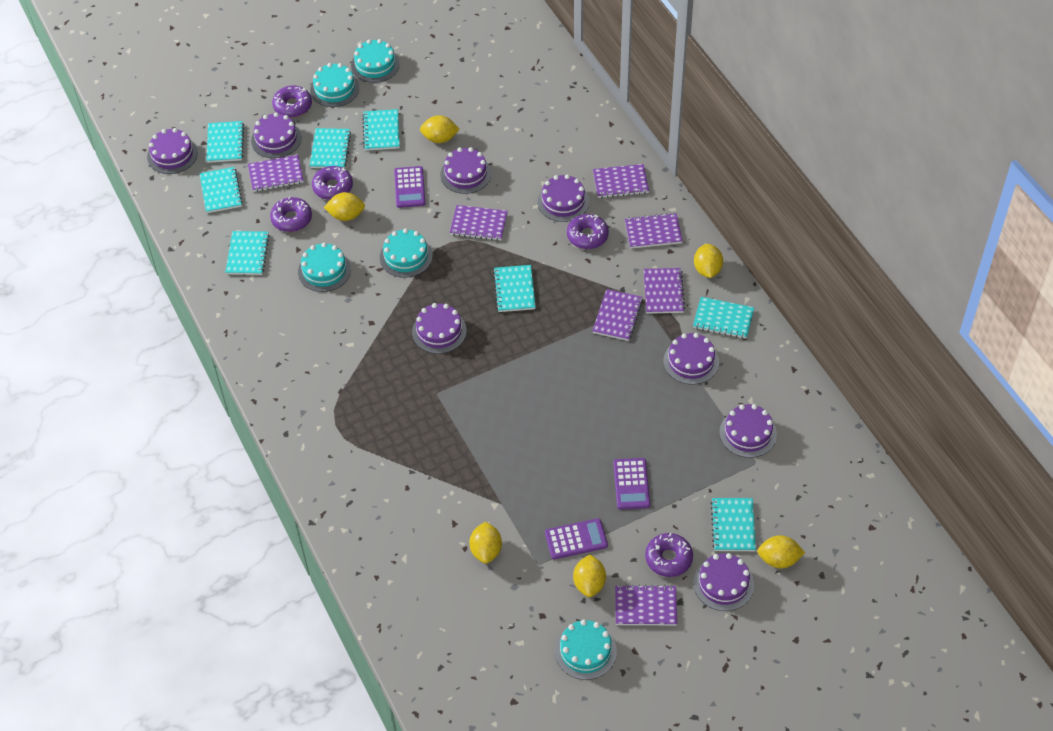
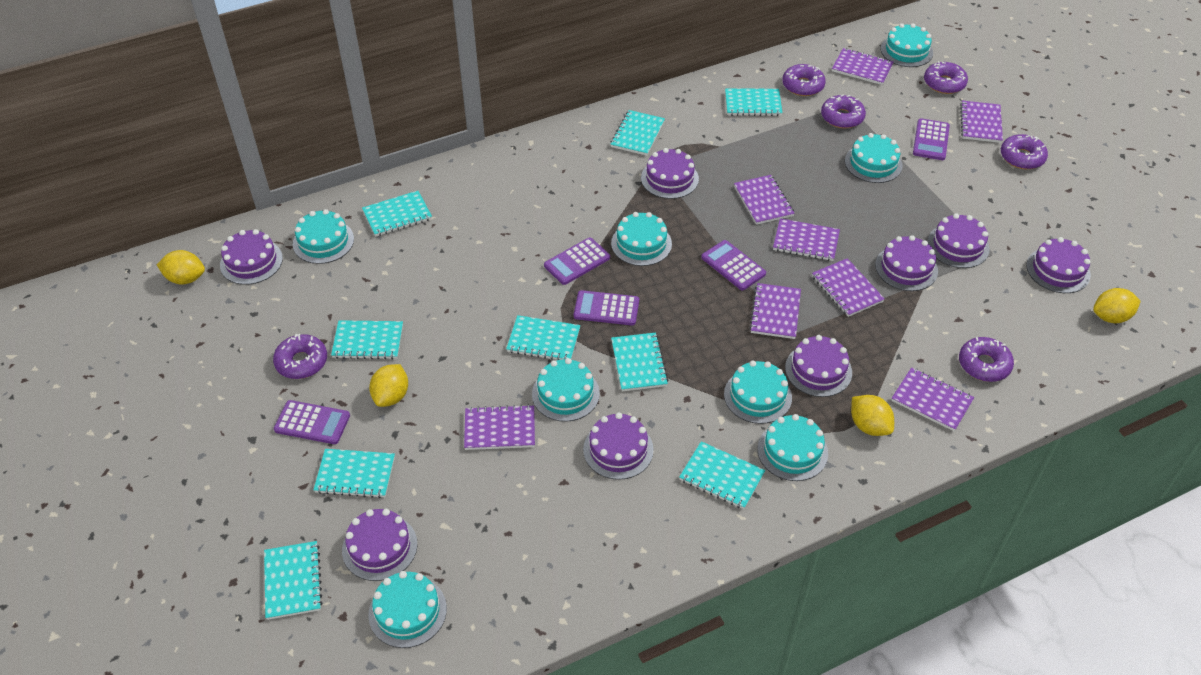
purple calculator: 3 -> 5
purple donut: 5 -> 6
purple notebook: 7 -> 8
turquoise cake: 5 -> 8
turquoise notebook: 8 -> 9
yellow lemon: 6 -> 4

